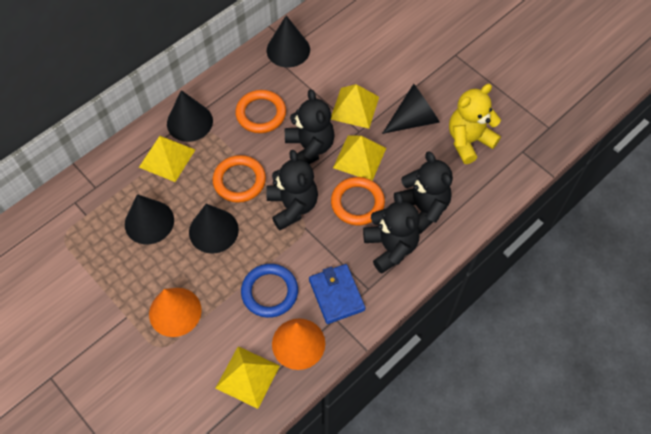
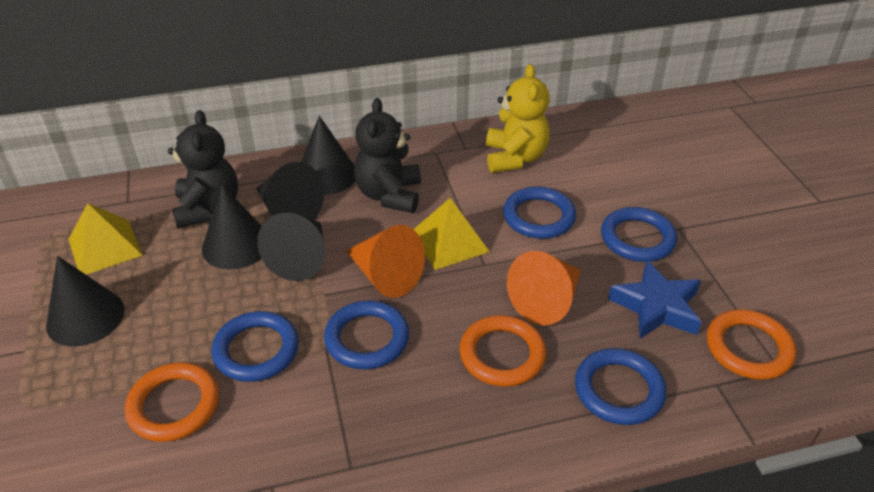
black teddy bear: 4 -> 2
blue ring: 1 -> 5
blue star: 0 -> 1
blue wallet: 1 -> 0
yellow pyramid: 4 -> 2

